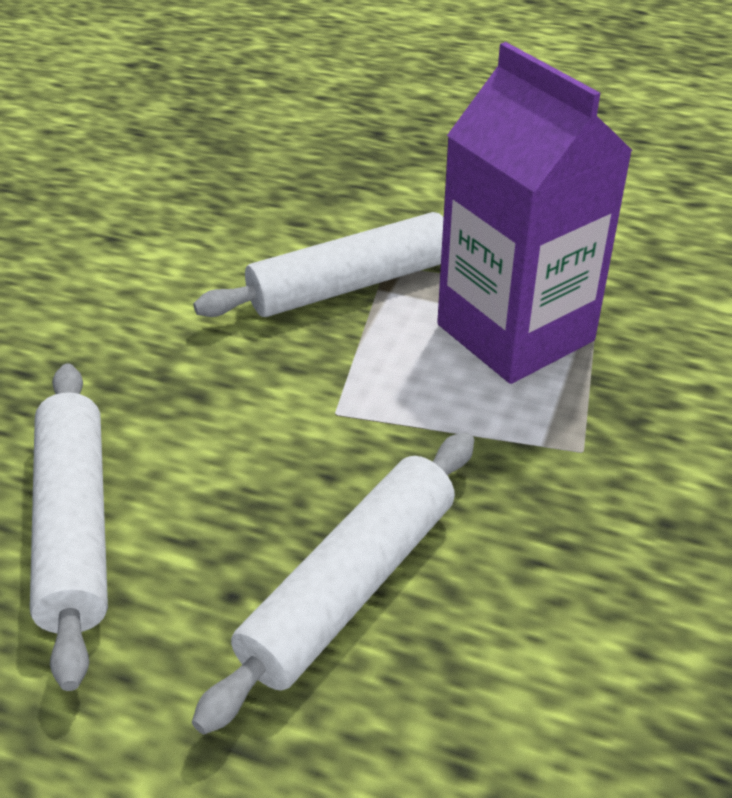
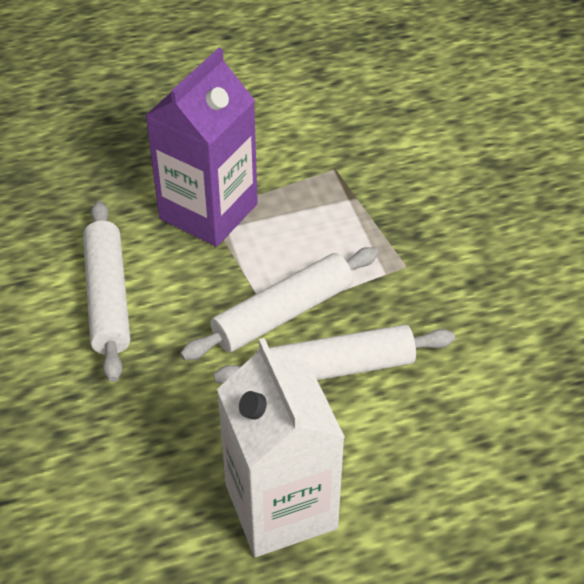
white carton: 0 -> 1

